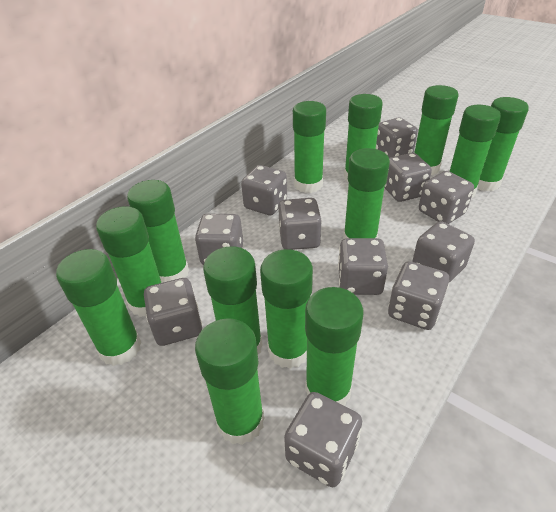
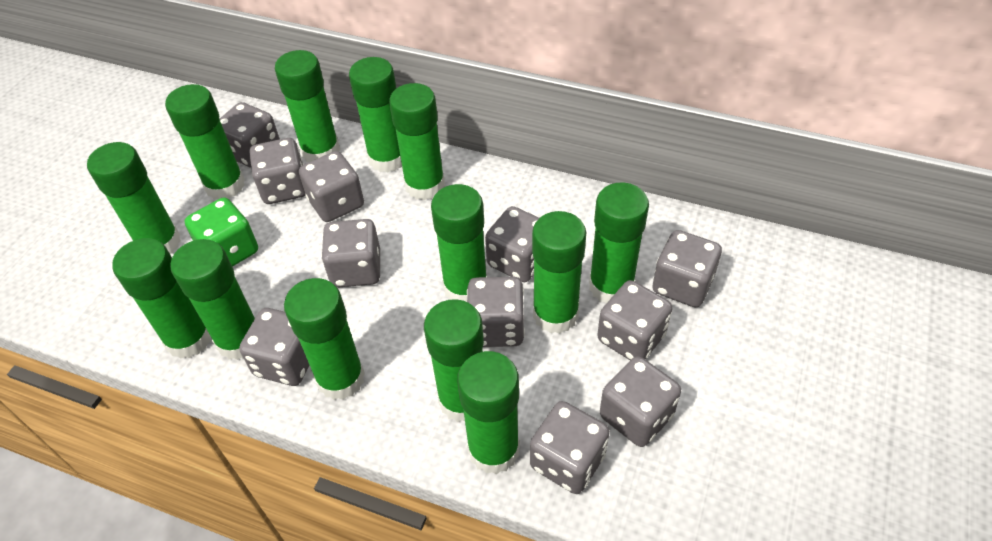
green dice: 0 -> 1

